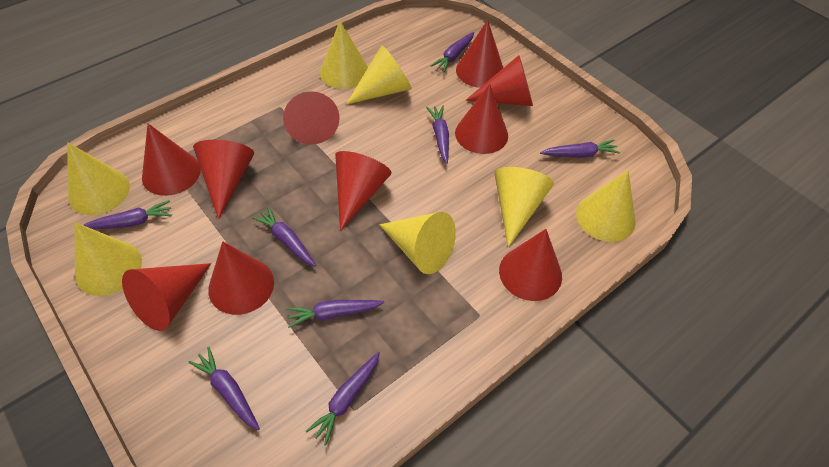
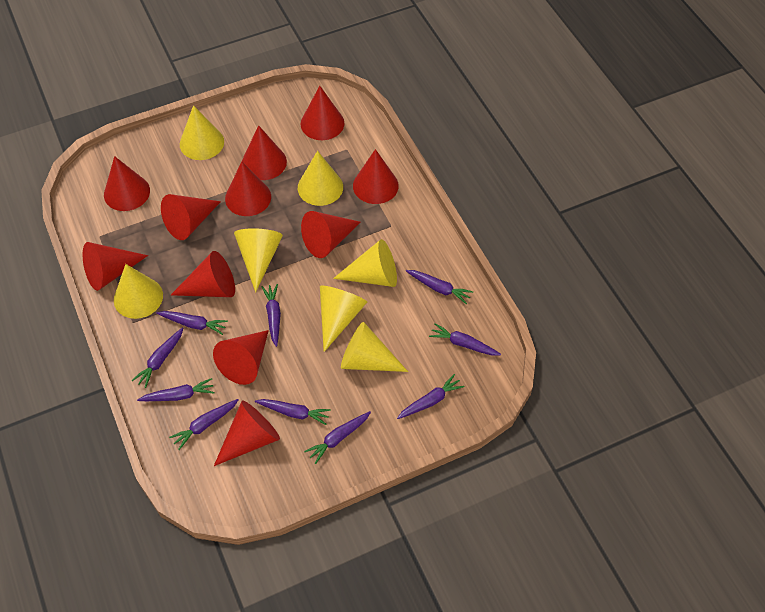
purple carrot: 8 -> 10
red cone: 10 -> 11

